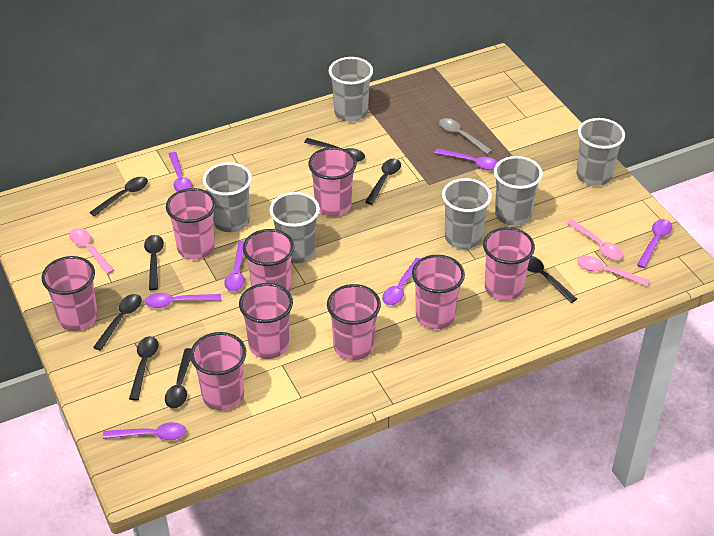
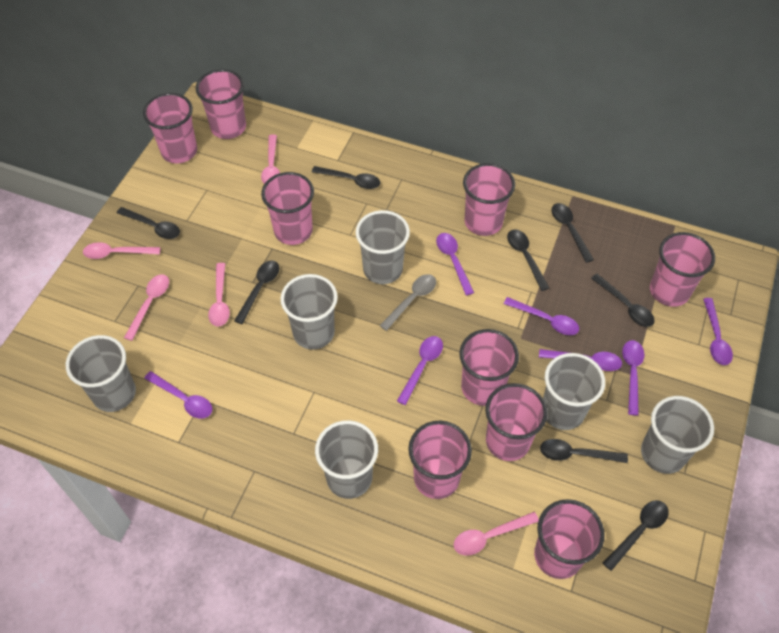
pink spoon: 3 -> 5

